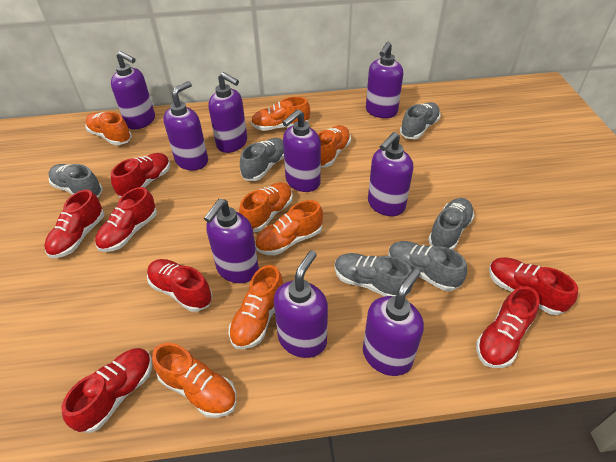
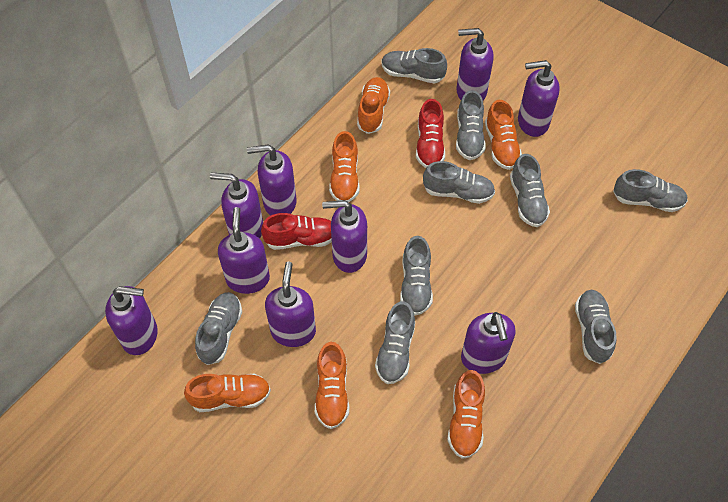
grey shoe: 6 -> 9
orange shoe: 7 -> 6
red shoe: 7 -> 2

